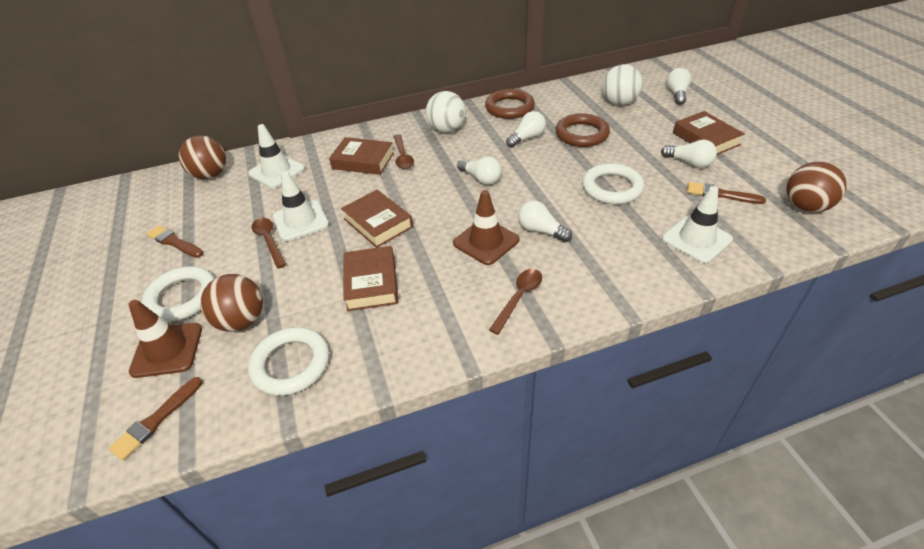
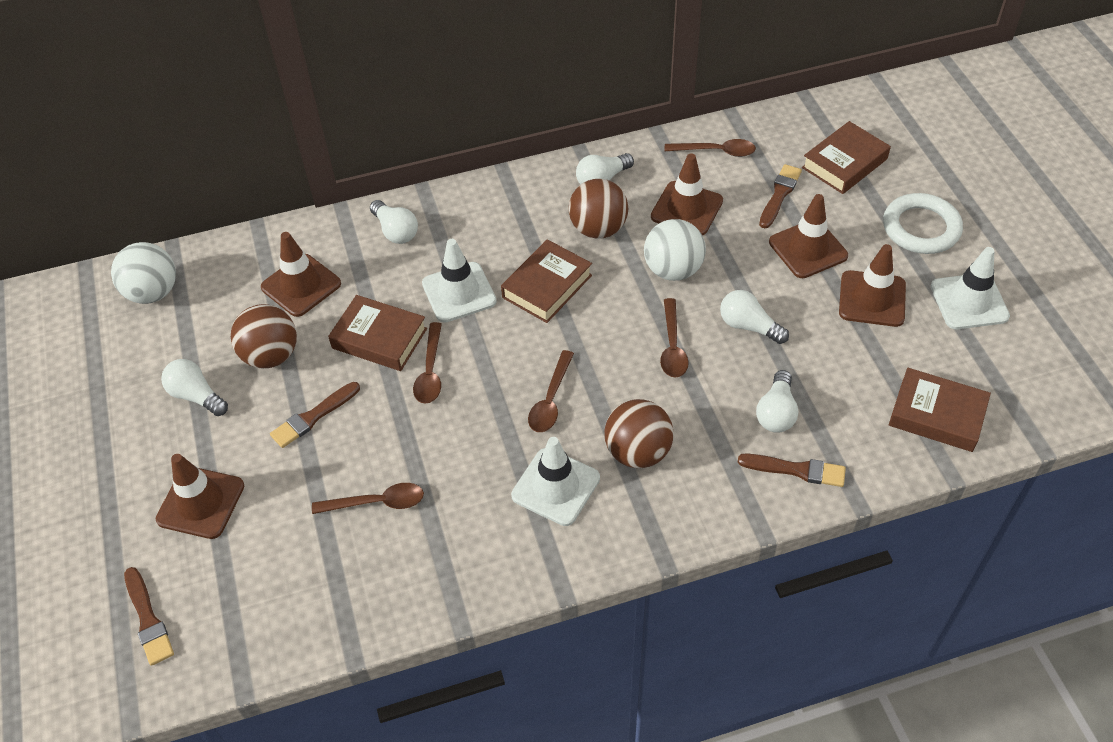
brown brush: 3 -> 4
brown ring: 2 -> 0
brown spoon: 3 -> 5
brown traffic cone: 2 -> 5
white ring: 3 -> 1

